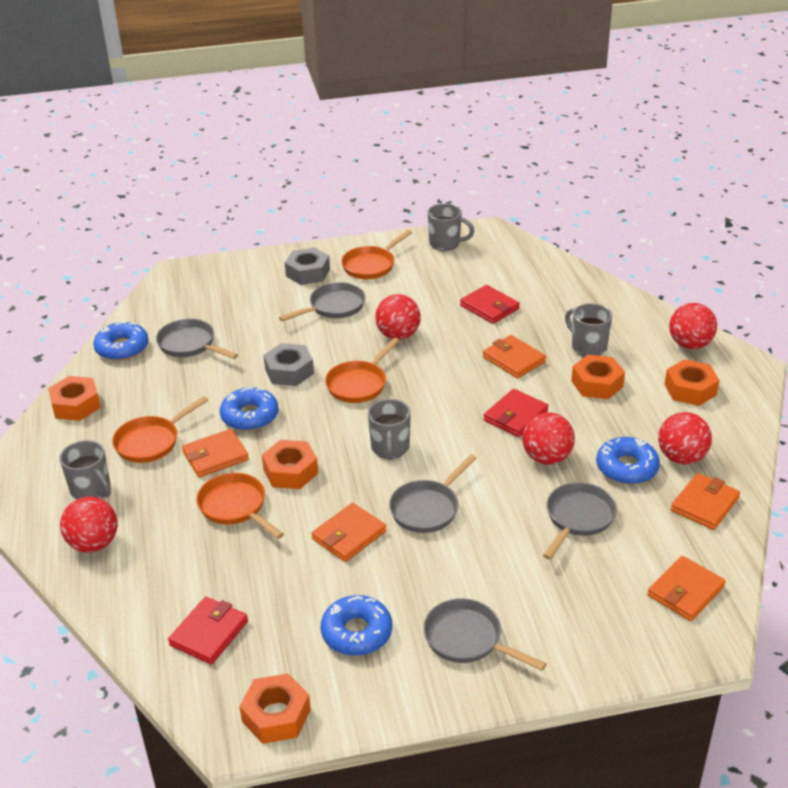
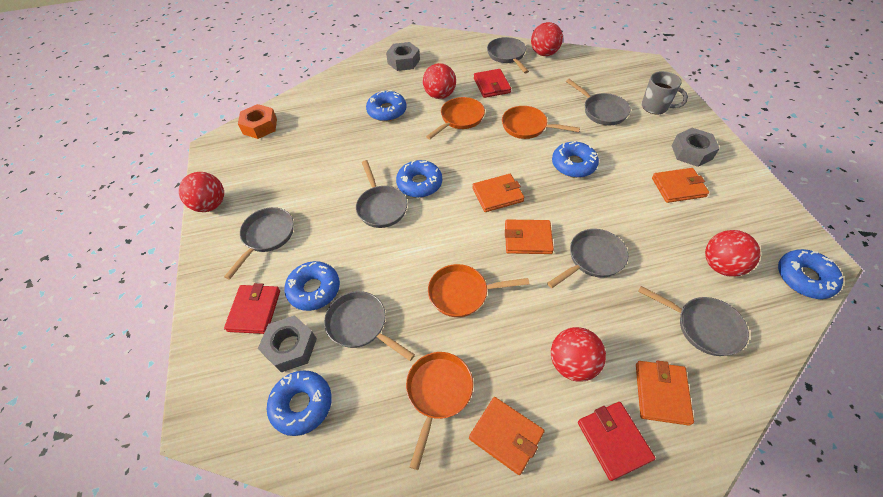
blue donut: 4 -> 6
grey mug: 4 -> 1
grey nut: 2 -> 3
grey pan: 5 -> 7
orange nut: 5 -> 1

